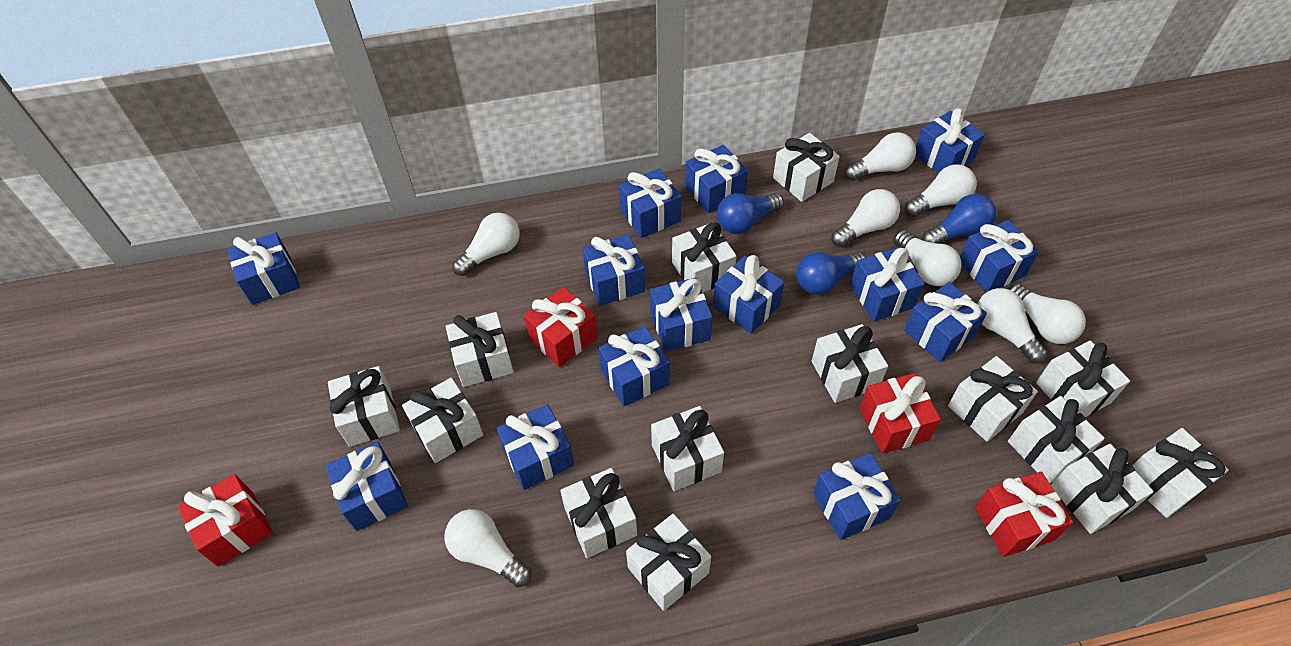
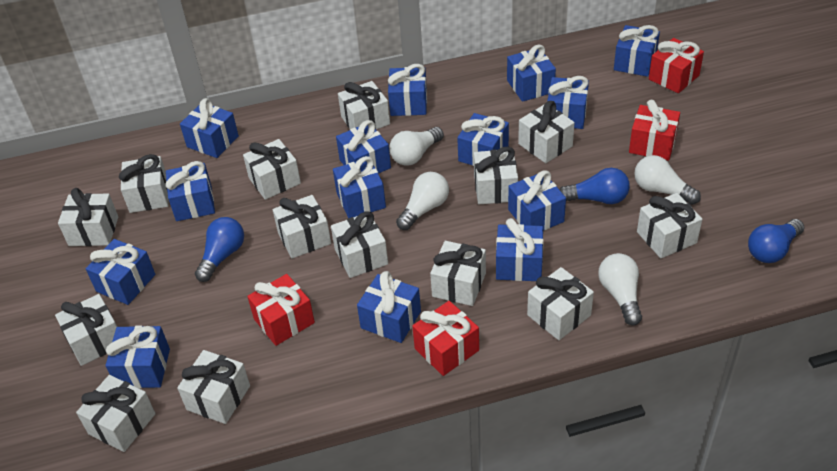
white light bulb: 8 -> 4

